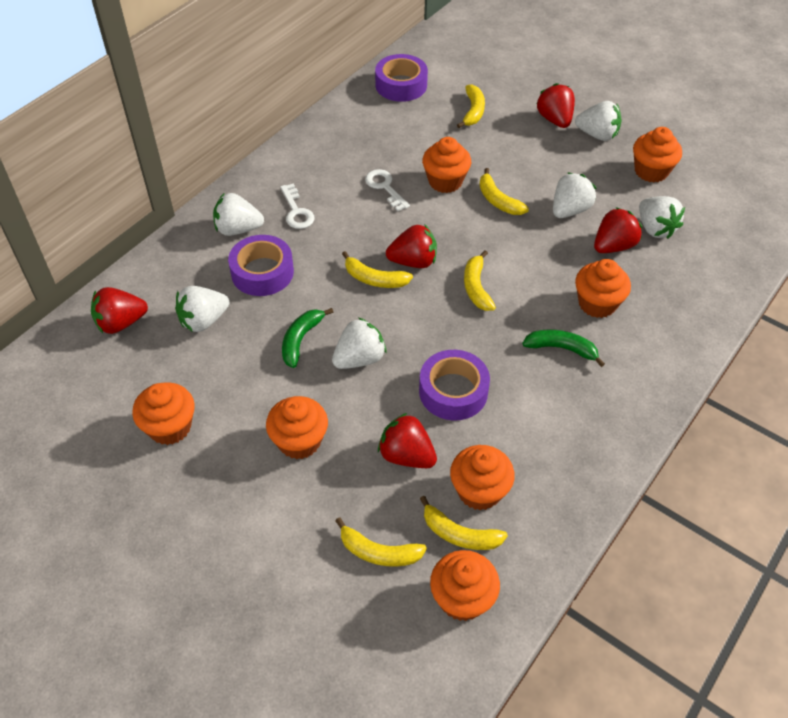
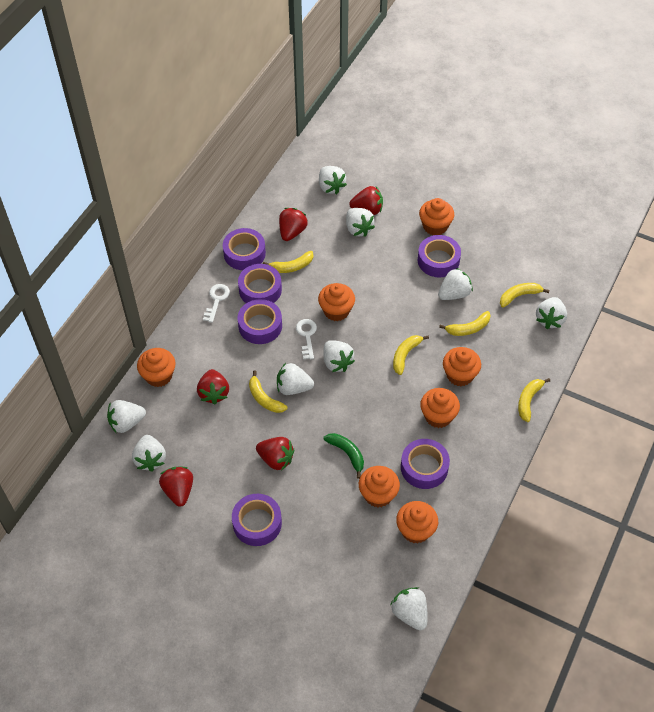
green banana: 2 -> 1
purple tape: 3 -> 6
white strawberry: 6 -> 9

